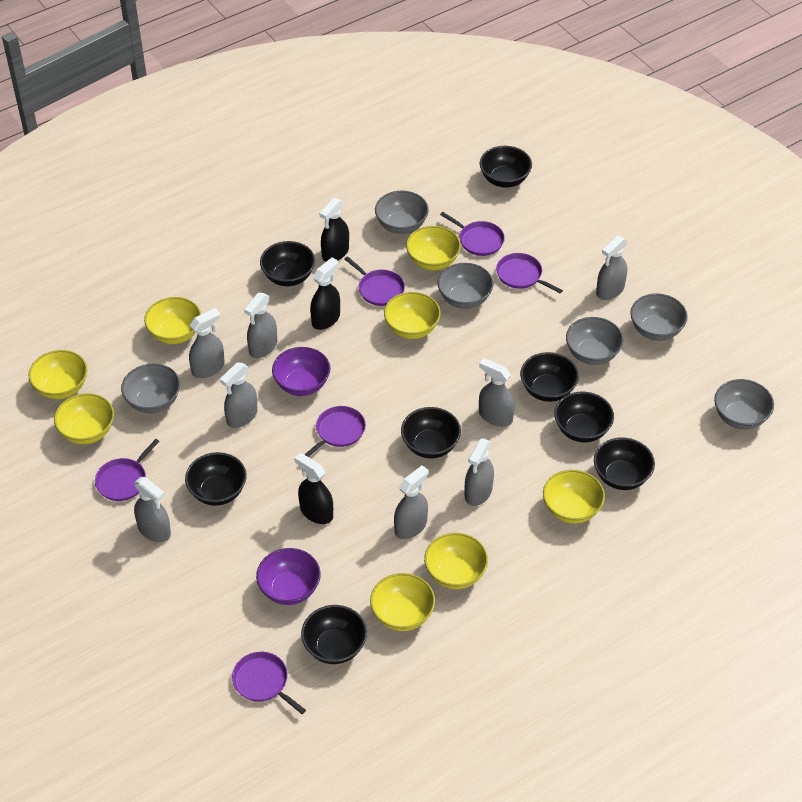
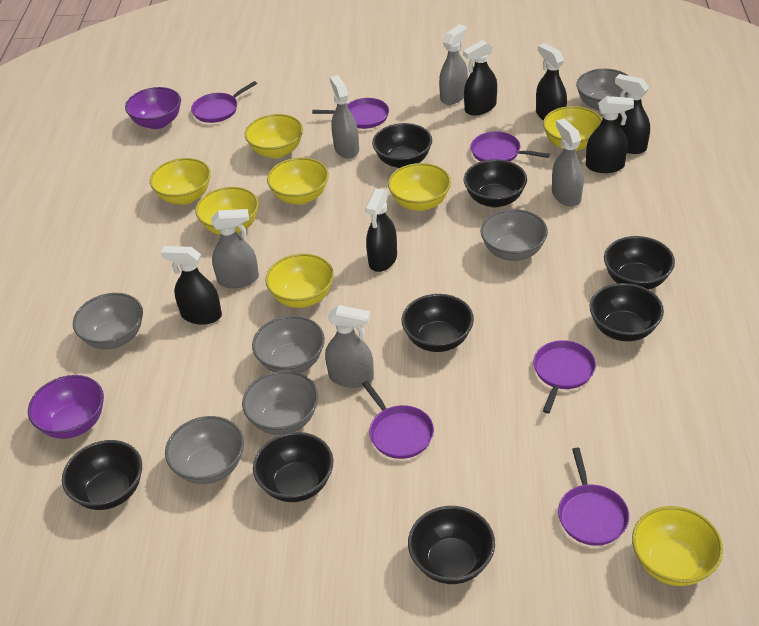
black spray bottle: 3 -> 6
grey spray bottle: 8 -> 5

